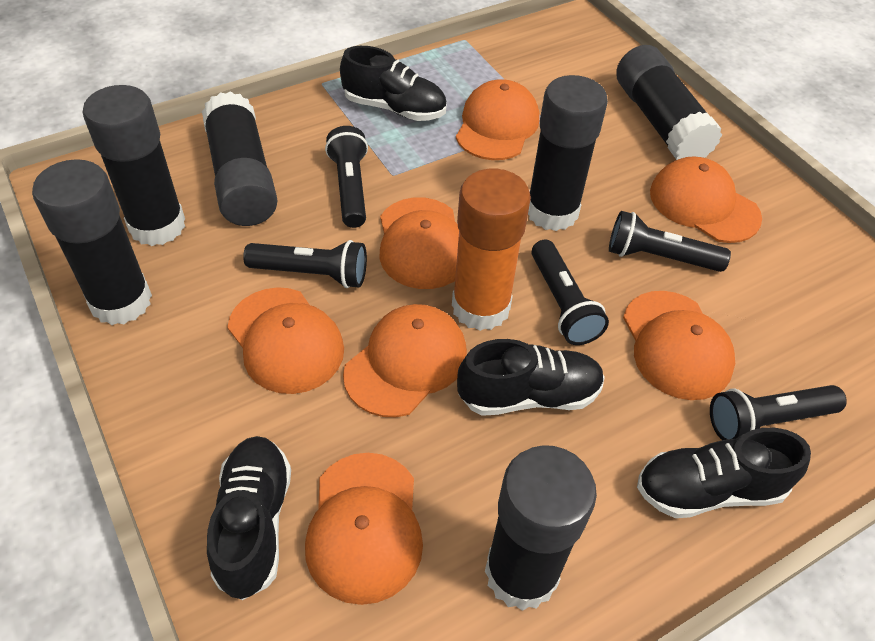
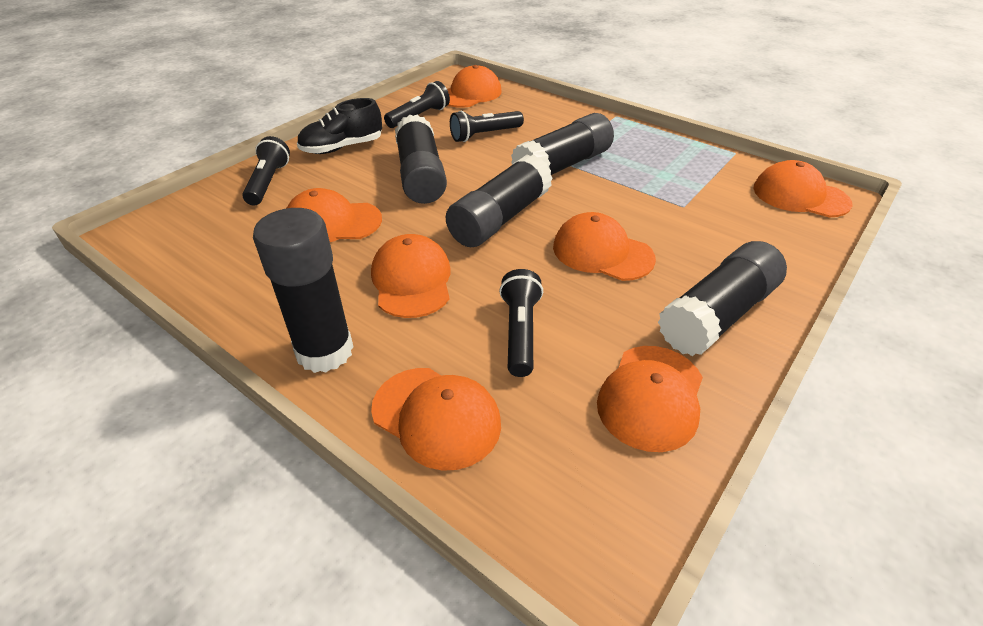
black flashlight: 5 -> 4
black glue stick: 6 -> 5
black shoe: 4 -> 1
orange glue stick: 1 -> 0

